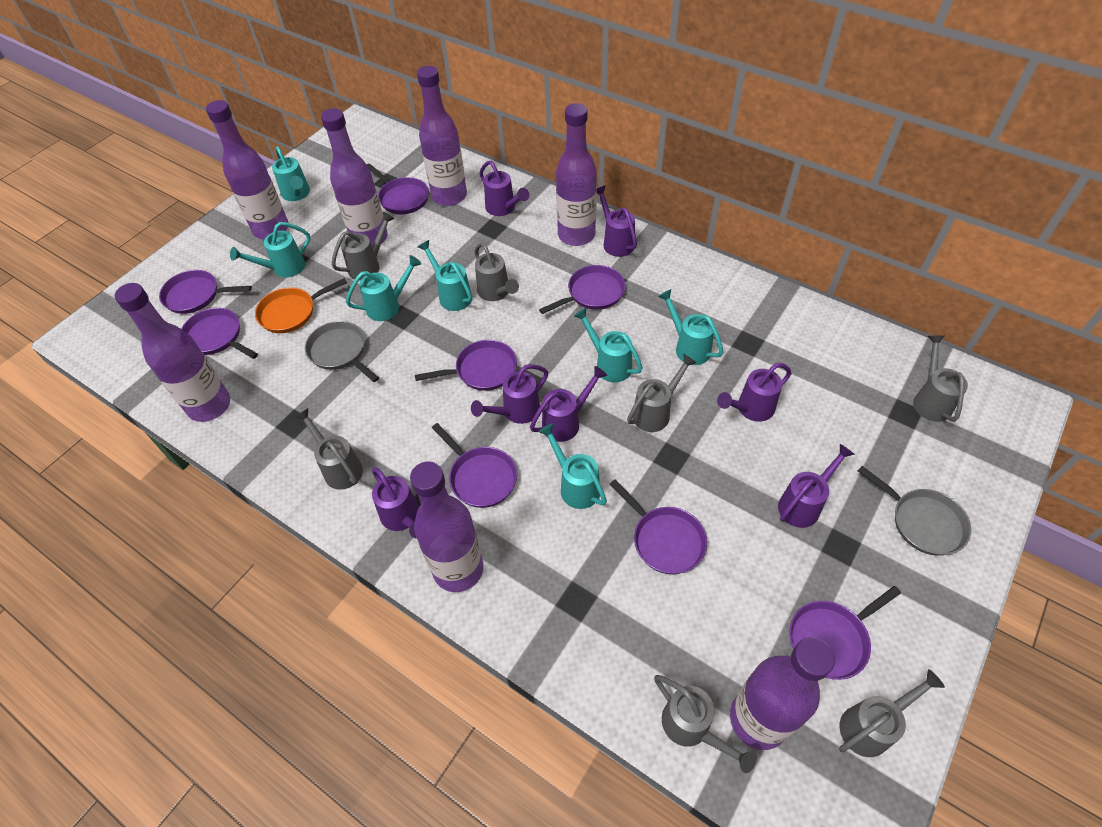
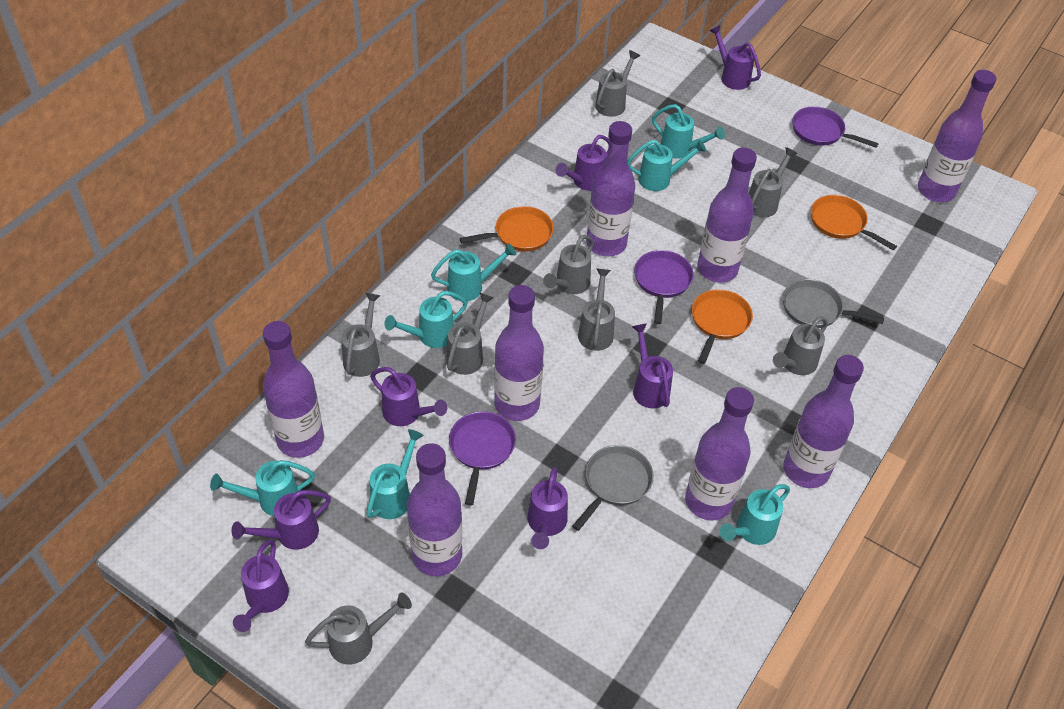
grey watering can: 7 -> 8
orange pan: 1 -> 3
purple bottle: 7 -> 8
purple pan: 8 -> 3

